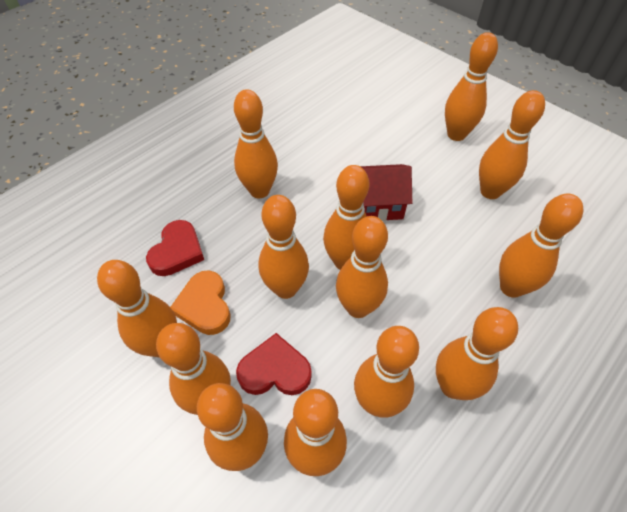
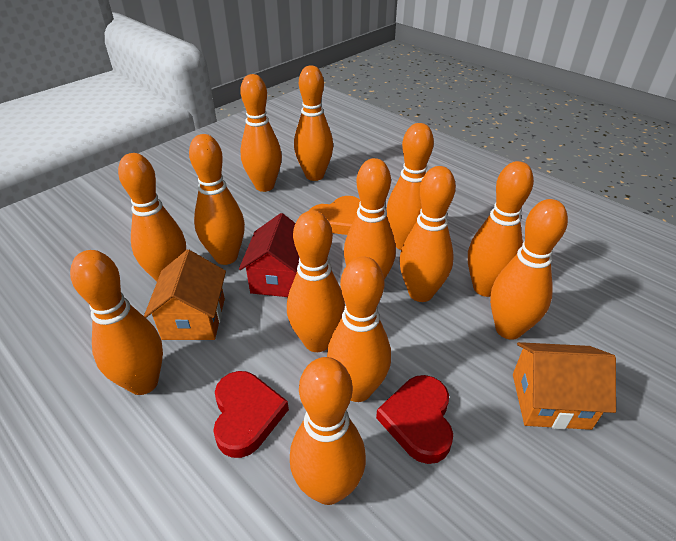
orange house: 0 -> 2

